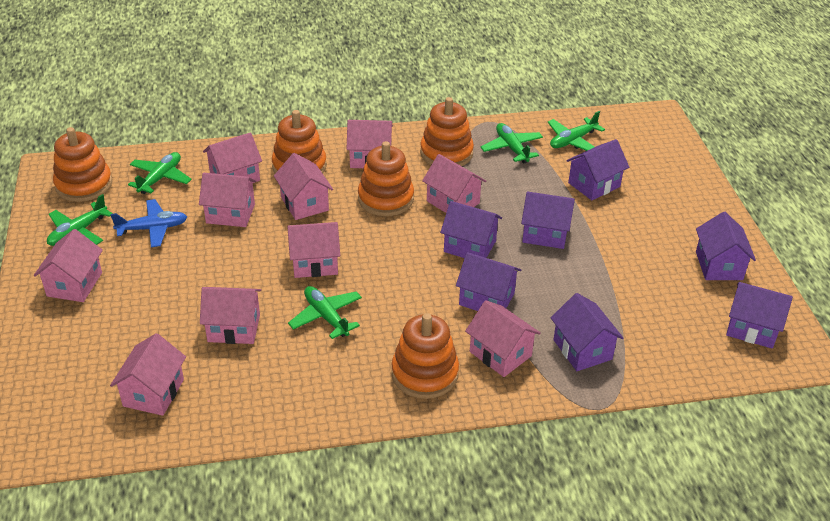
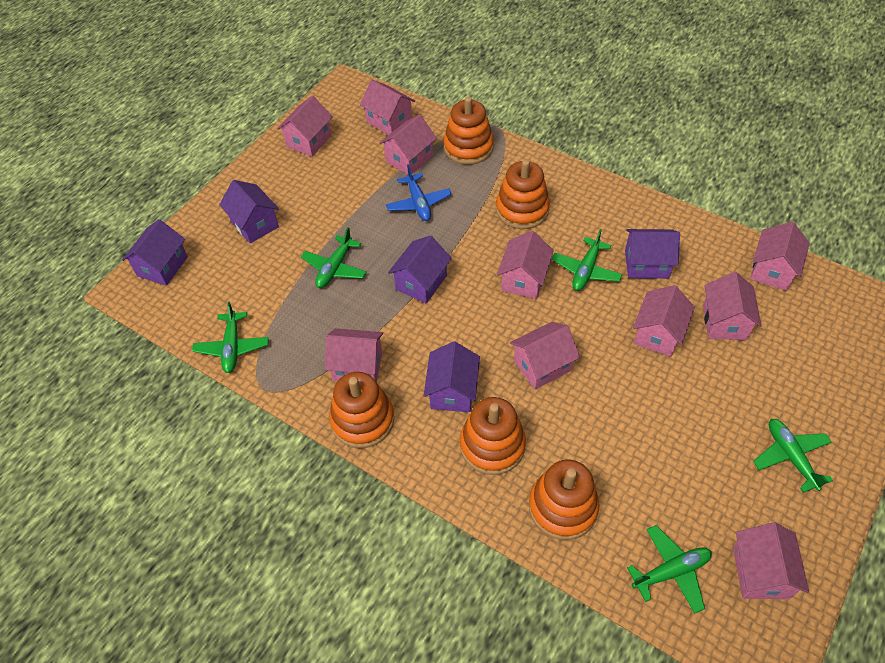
purple house: 7 -> 5

